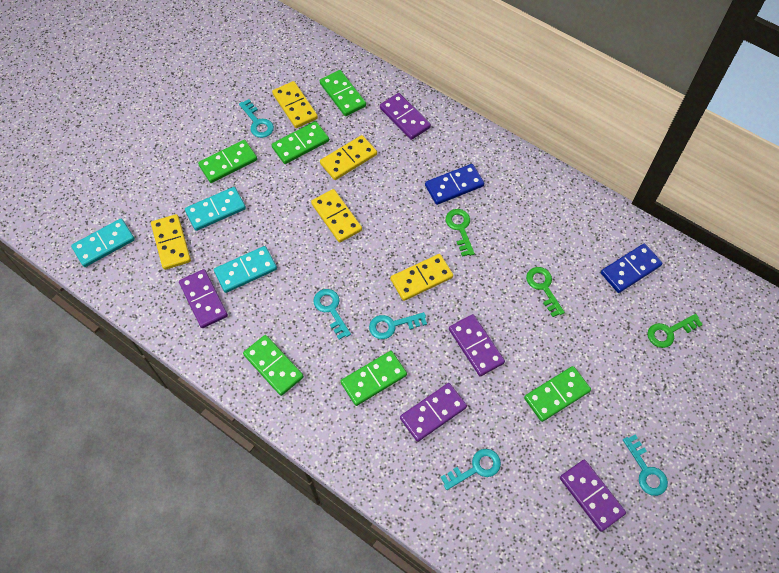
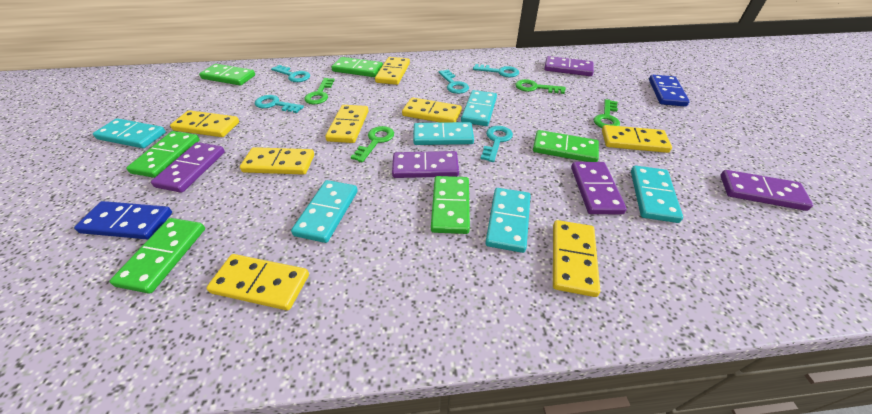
green key: 3 -> 4
turquoise domino: 3 -> 6
yellow domino: 5 -> 8

